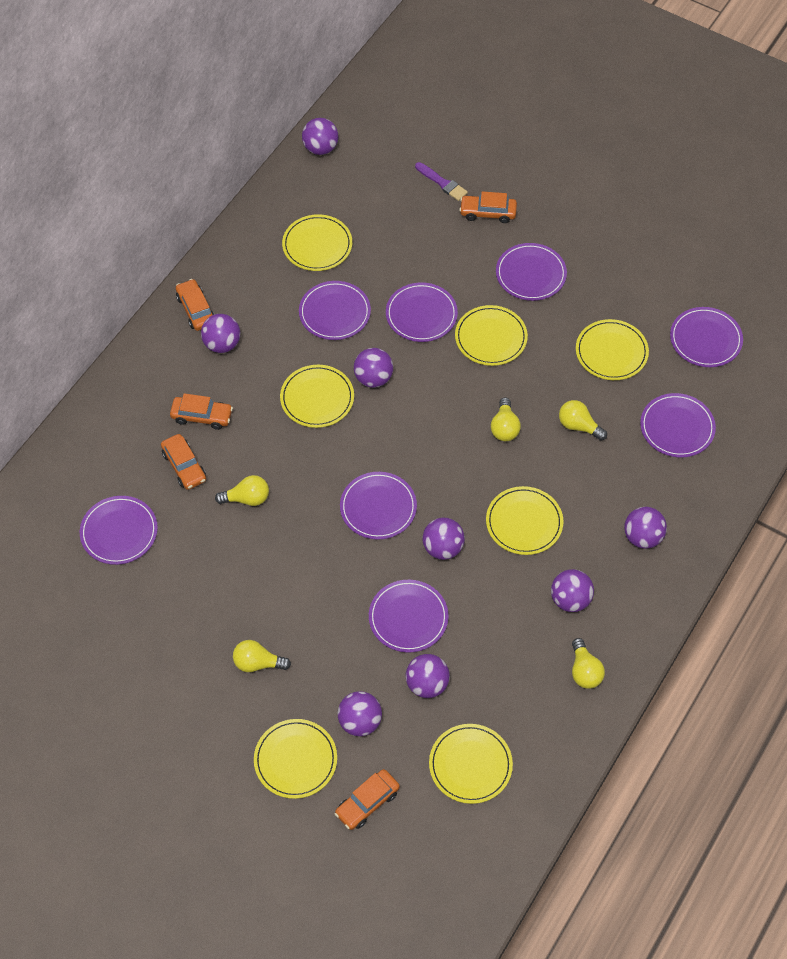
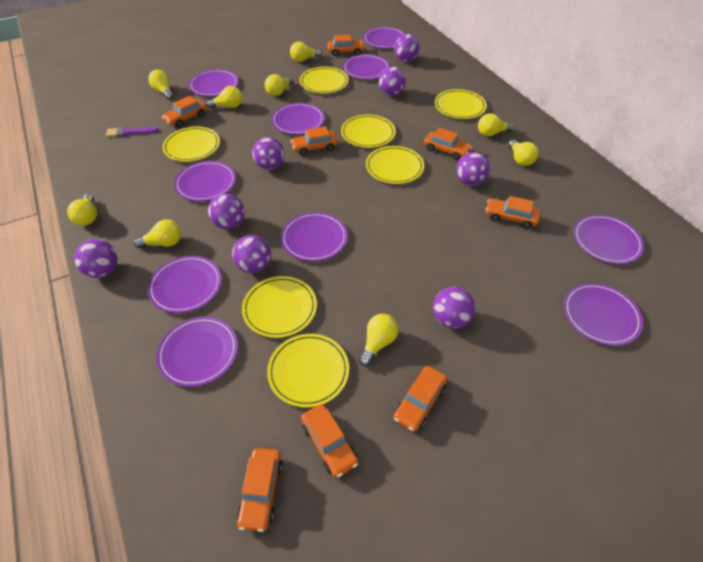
orange car: 5 -> 8
purple plate: 8 -> 10
yellow light bulb: 5 -> 9

